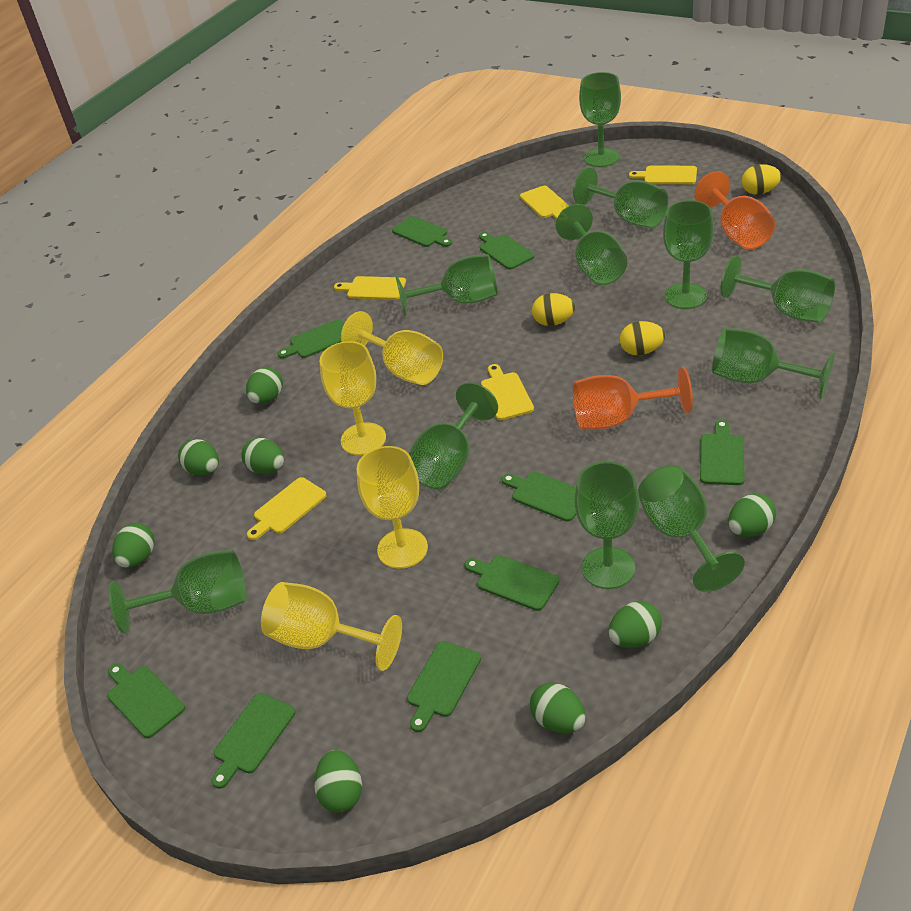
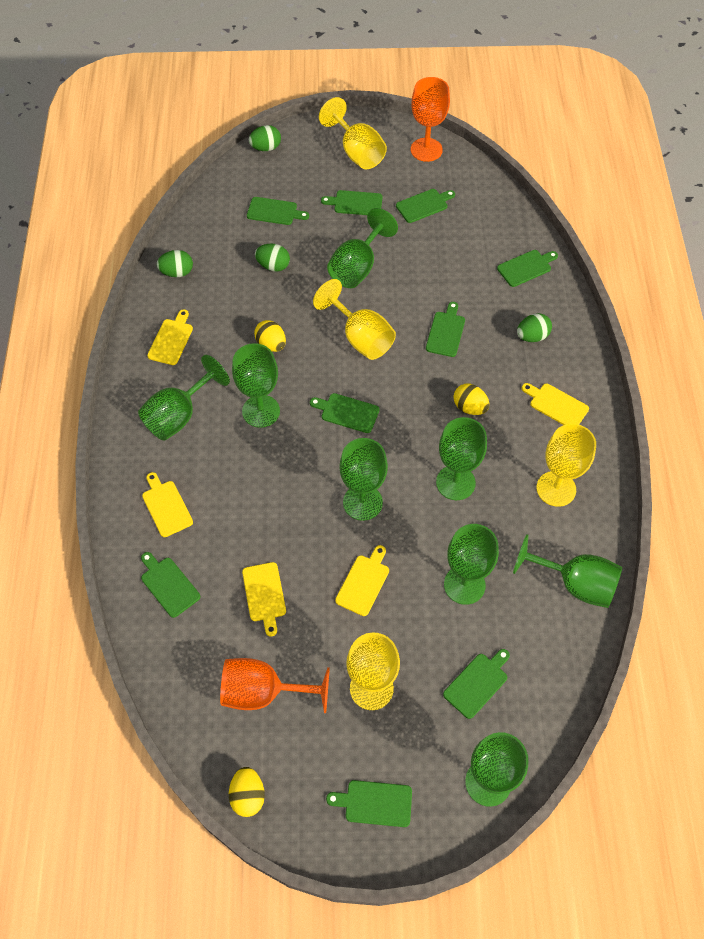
green egg: 8 -> 4
green goblet: 11 -> 8

